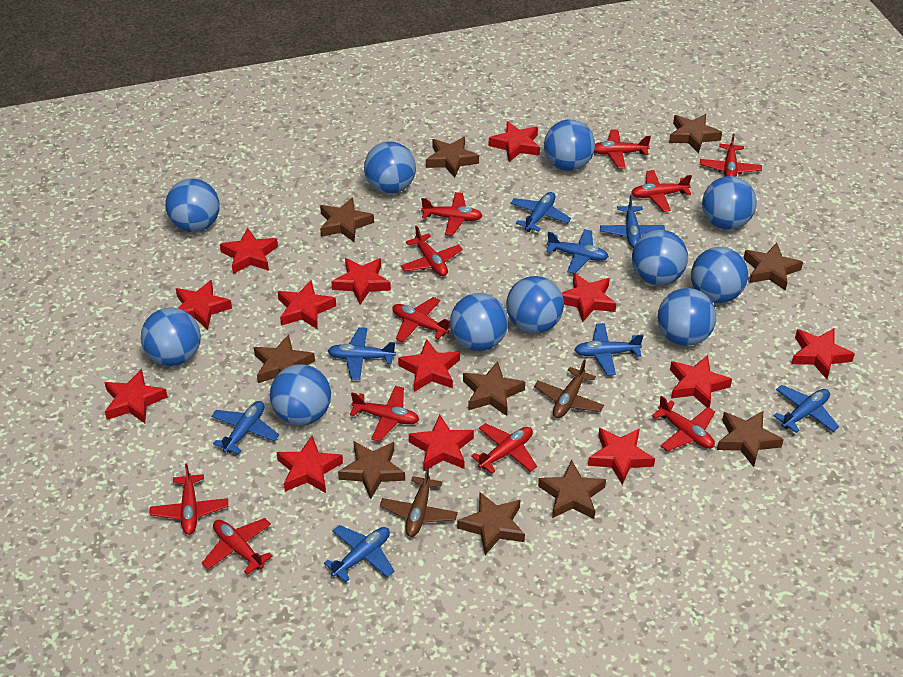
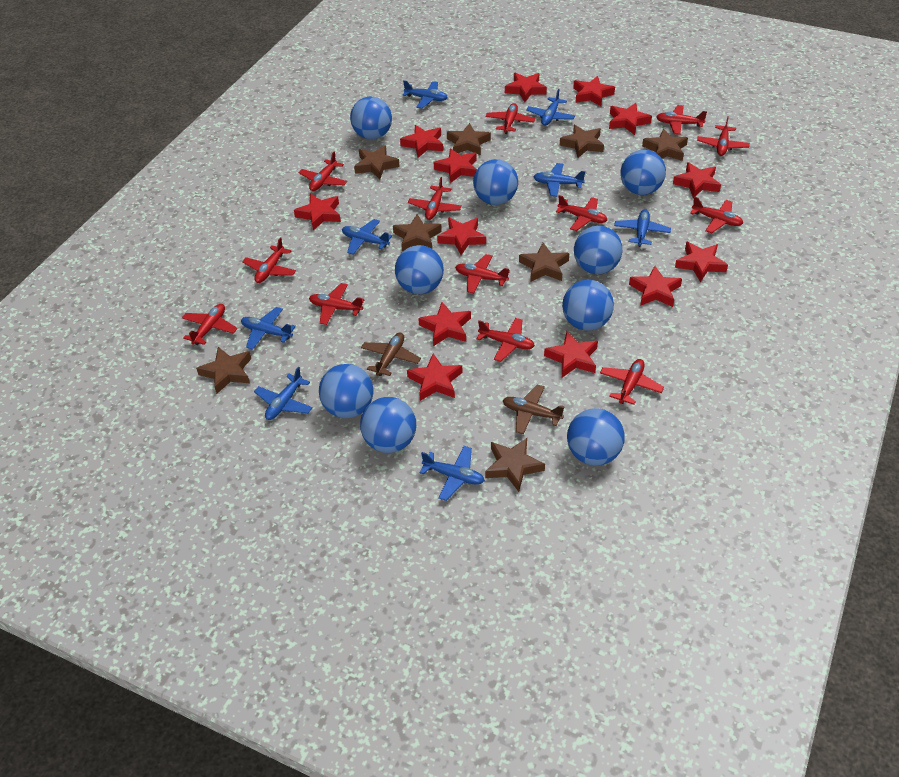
blue ball: 11 -> 9
brown star: 10 -> 8
red plane: 11 -> 13

